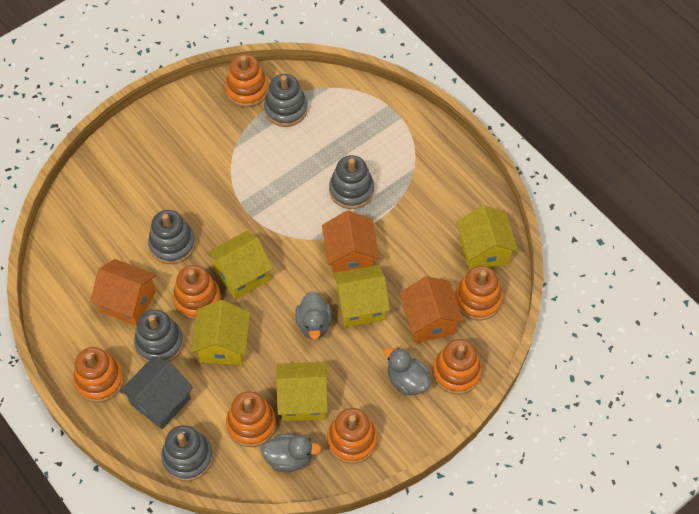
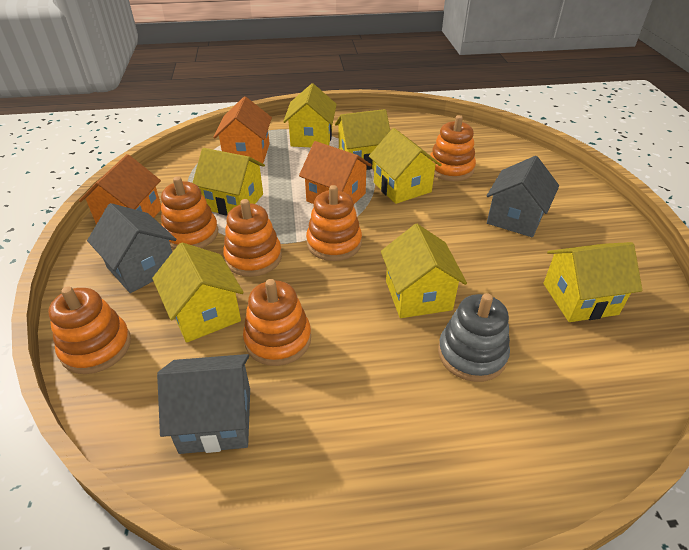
grey duck: 3 -> 0
grey house: 1 -> 3
grey stacking toy: 5 -> 1
orange stacking toy: 7 -> 6
yellow house: 5 -> 7

